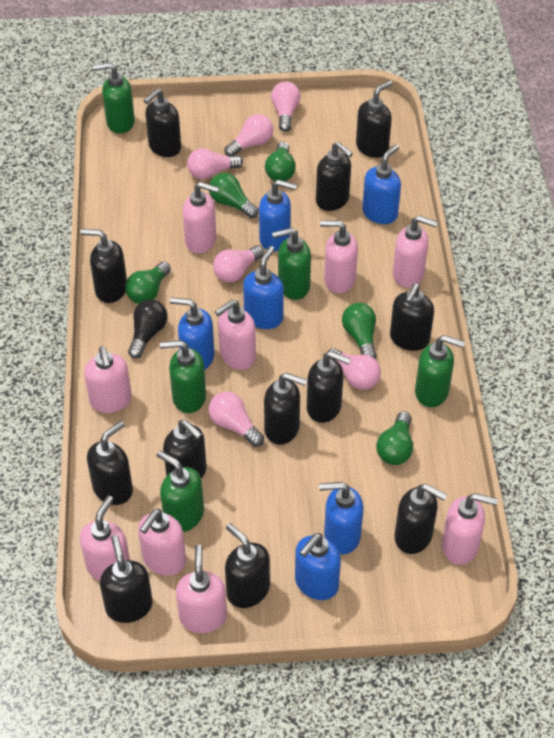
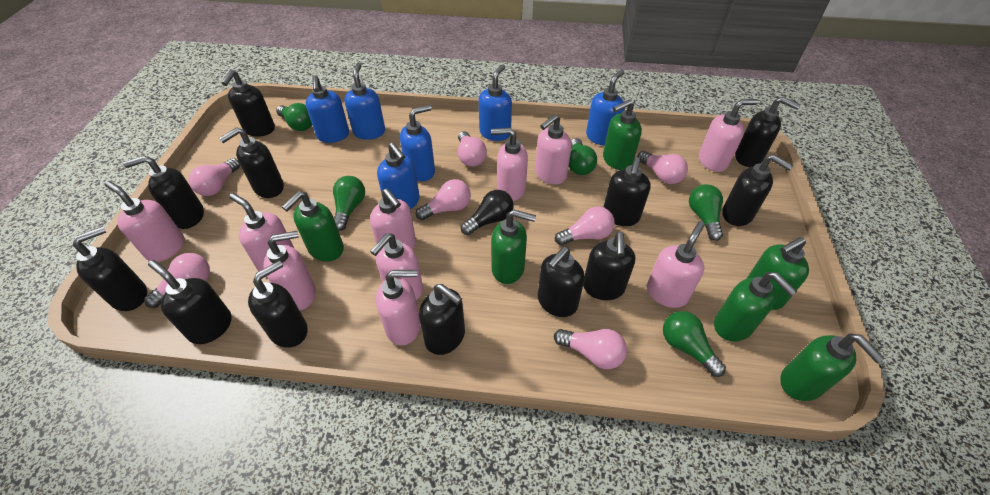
green soap dispenser: 5 -> 6
pink light bulb: 6 -> 7
pink soap dispenser: 9 -> 10

